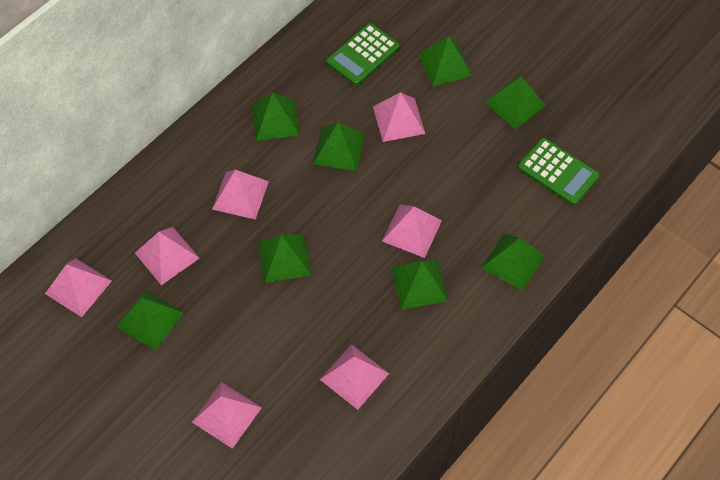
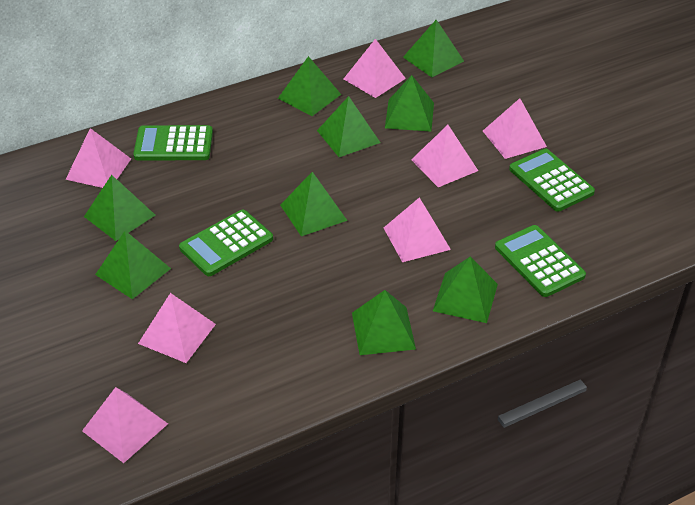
green calculator: 2 -> 4
green pyramid: 8 -> 9

